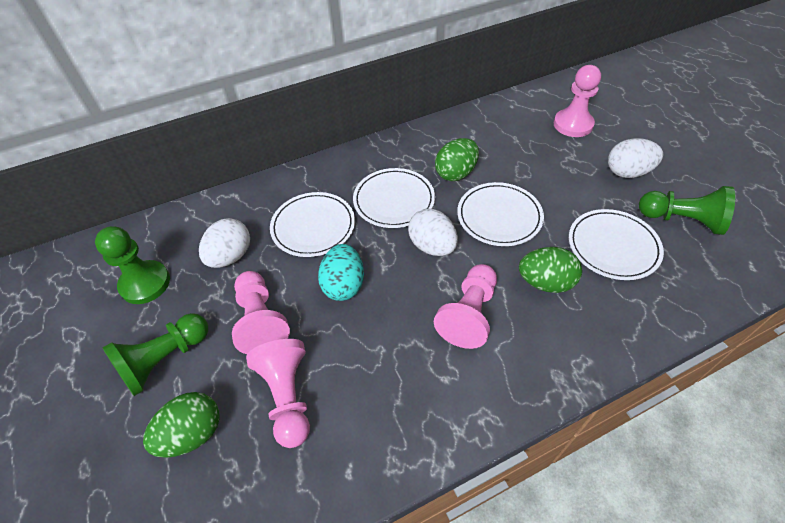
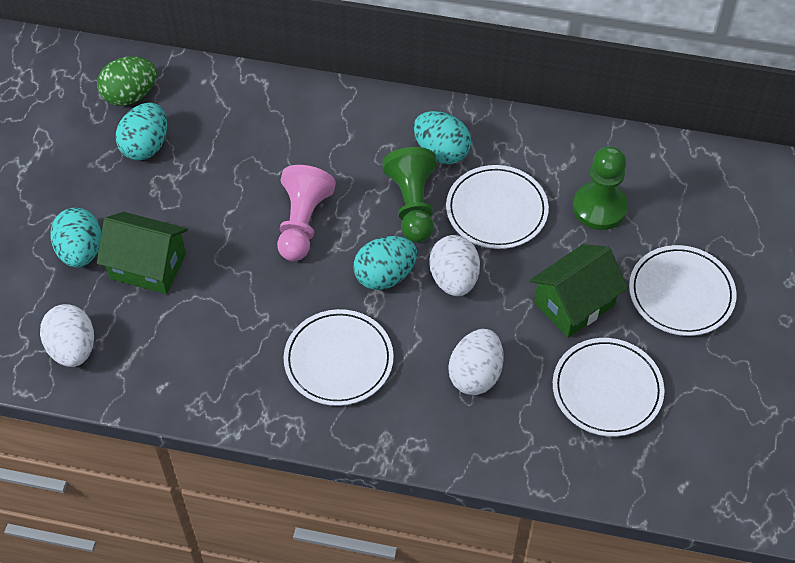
green egg: 3 -> 1
green house: 0 -> 2
green pawn: 3 -> 2
pink pawn: 4 -> 1
turquoise egg: 1 -> 4

